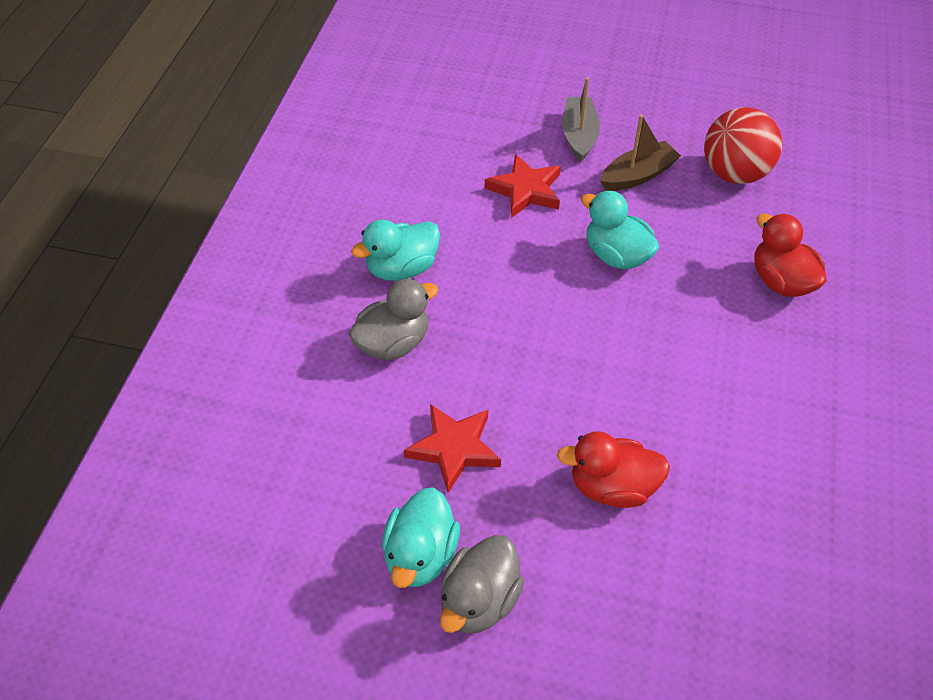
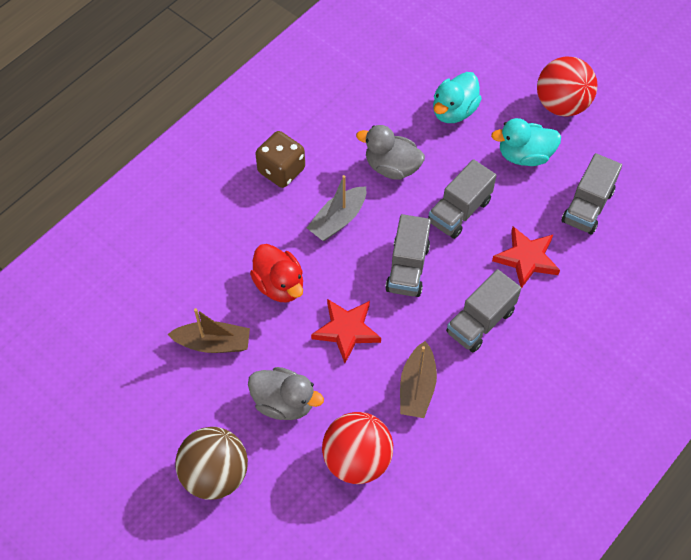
brown ball: 0 -> 1
brown boat: 1 -> 2
brown dice: 0 -> 1
grey truck: 0 -> 4
red ball: 1 -> 2
red duck: 2 -> 1
turquoise duck: 3 -> 2

